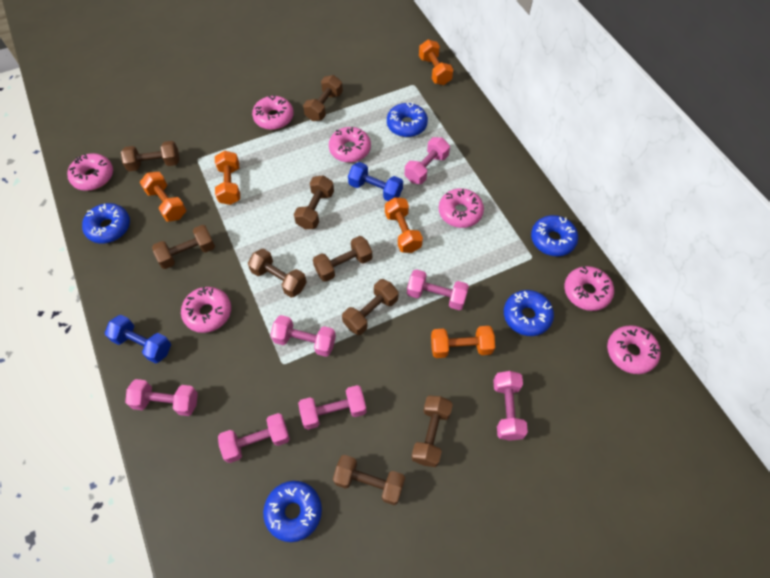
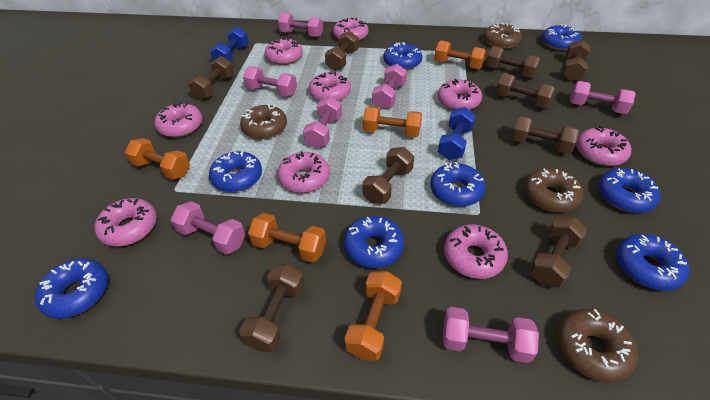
blue donut: 5 -> 8
brown donut: 0 -> 4
pink donut: 7 -> 9

